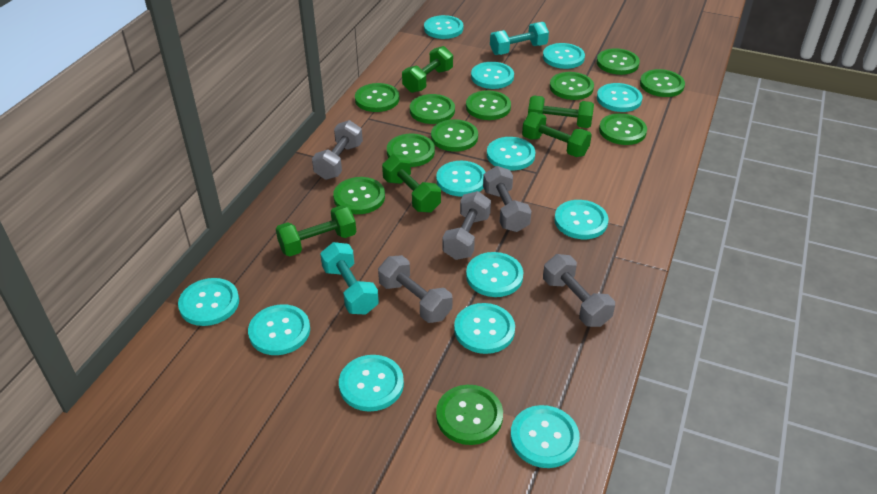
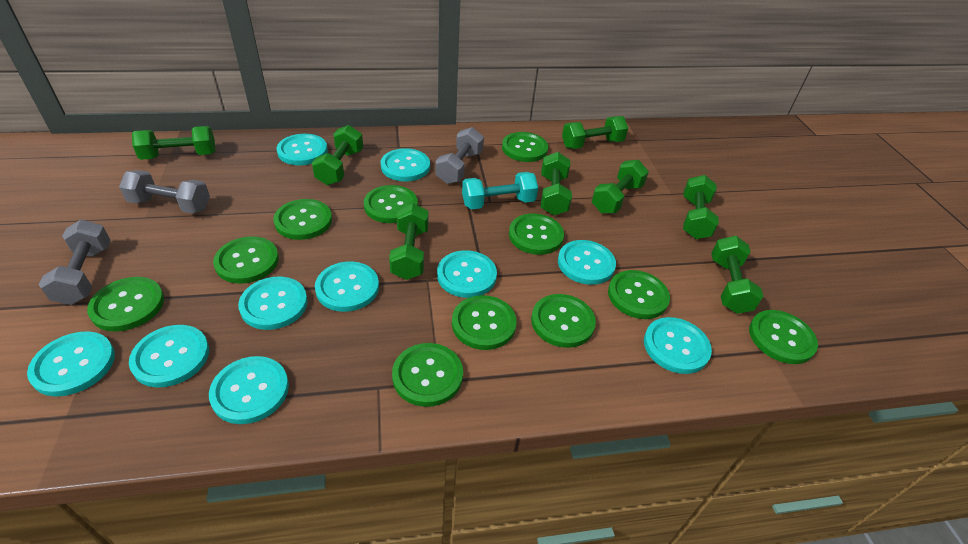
green dumbbell: 5 -> 8
grey dumbbell: 5 -> 3
turquoise button: 13 -> 10
turquoise dumbbell: 2 -> 1

